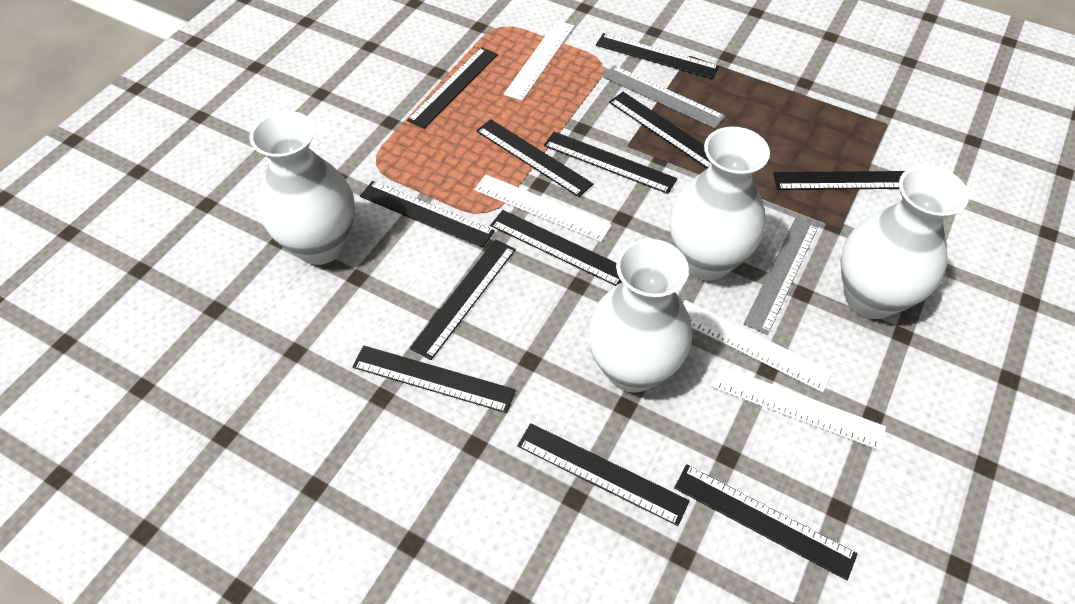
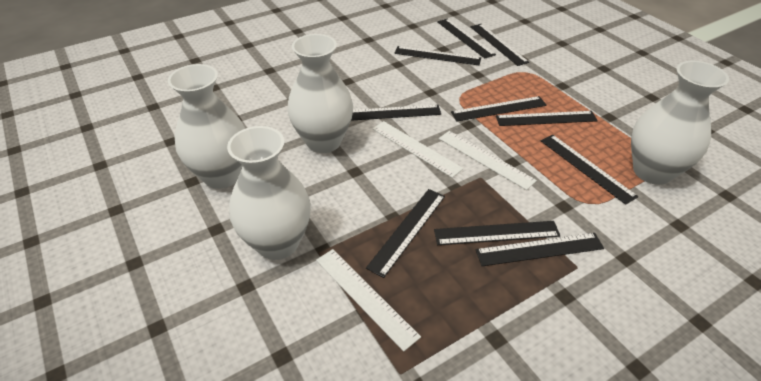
black ruler: 12 -> 10
grey ruler: 2 -> 0
white ruler: 4 -> 3

